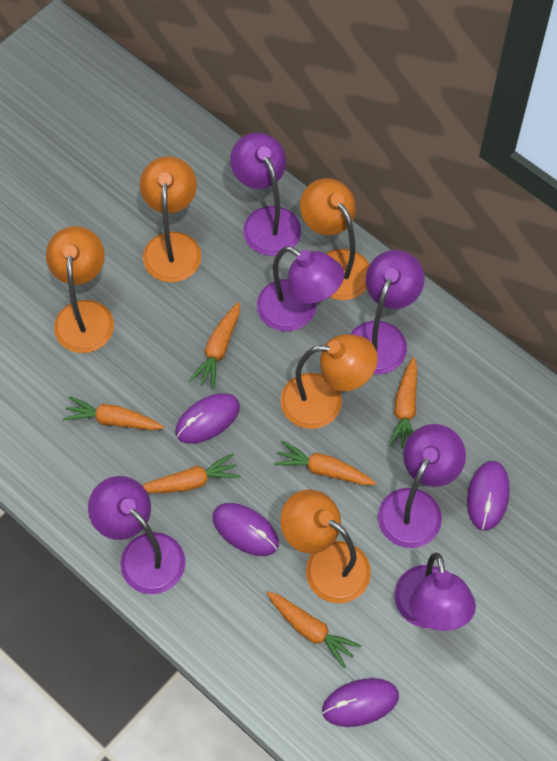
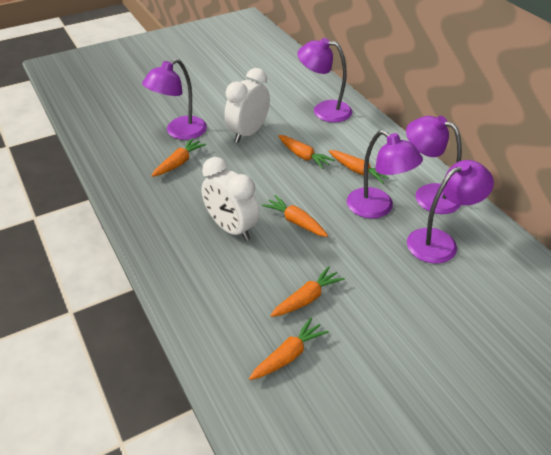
orange lamp: 5 -> 0
purple lamp: 6 -> 5
purple mouse: 4 -> 0
white clock: 0 -> 2

